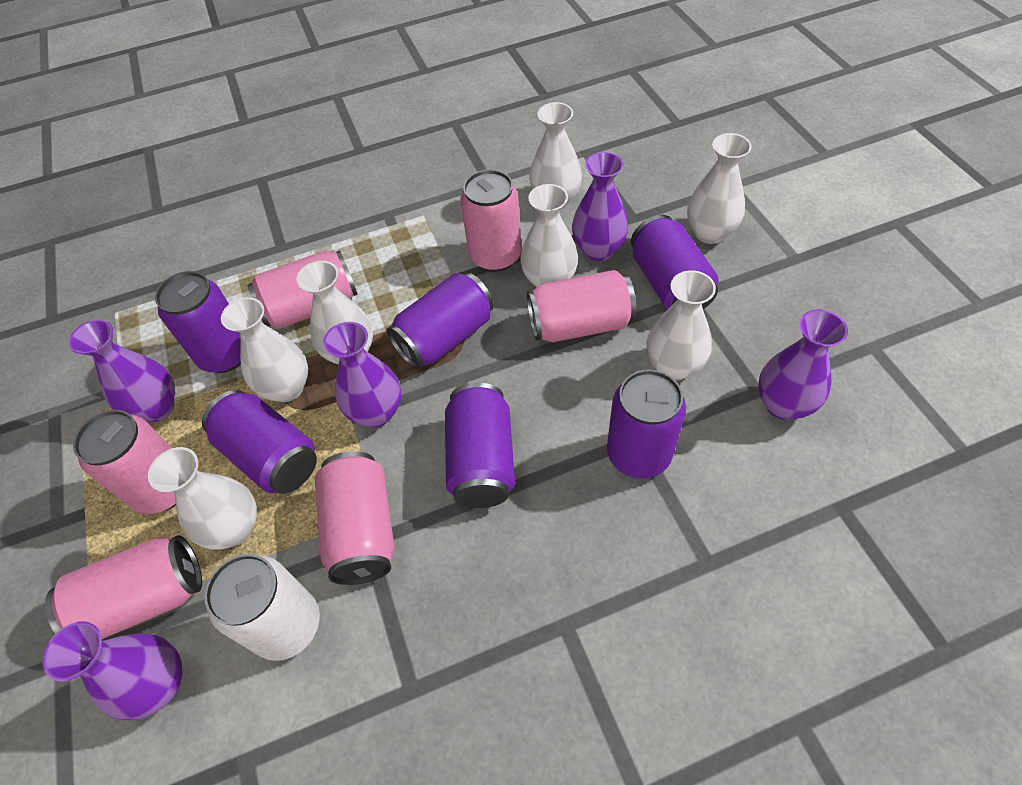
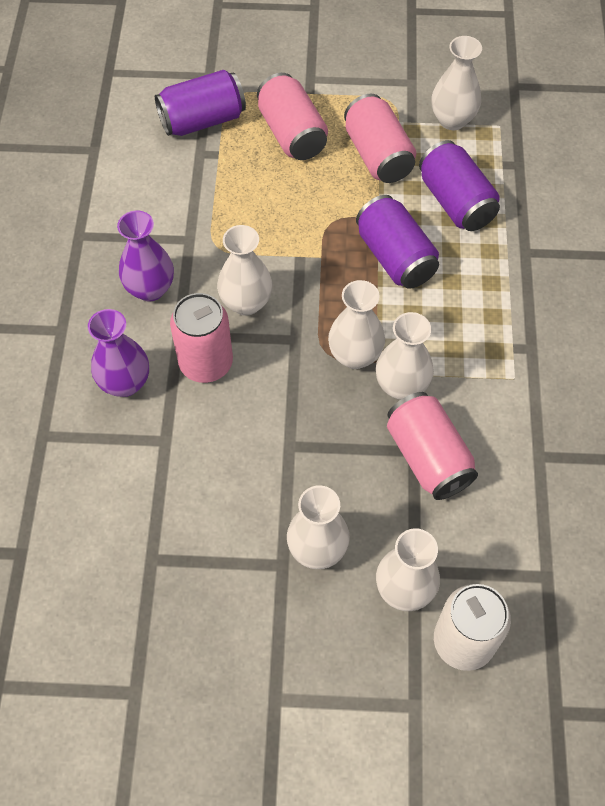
pink can: 6 -> 4
purple can: 6 -> 3
purple vase: 5 -> 2
white vase: 7 -> 6

